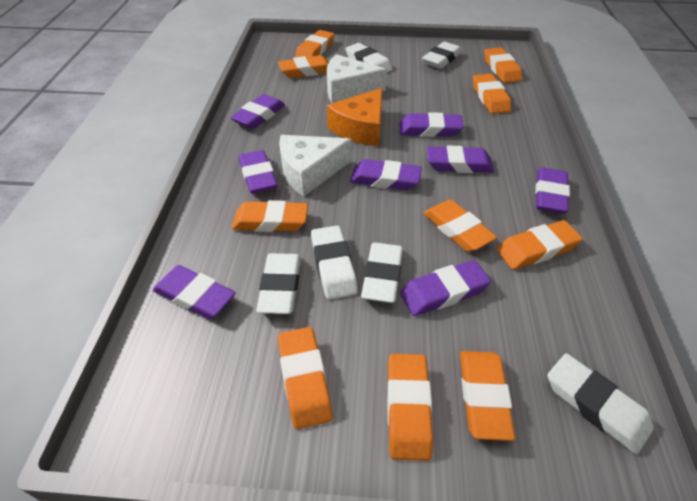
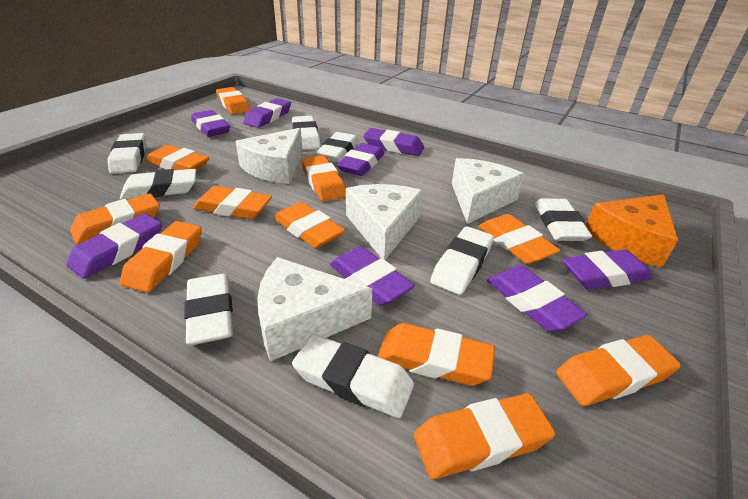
orange eraser: 10 -> 11
white cheese: 2 -> 4
white eraser: 6 -> 8

